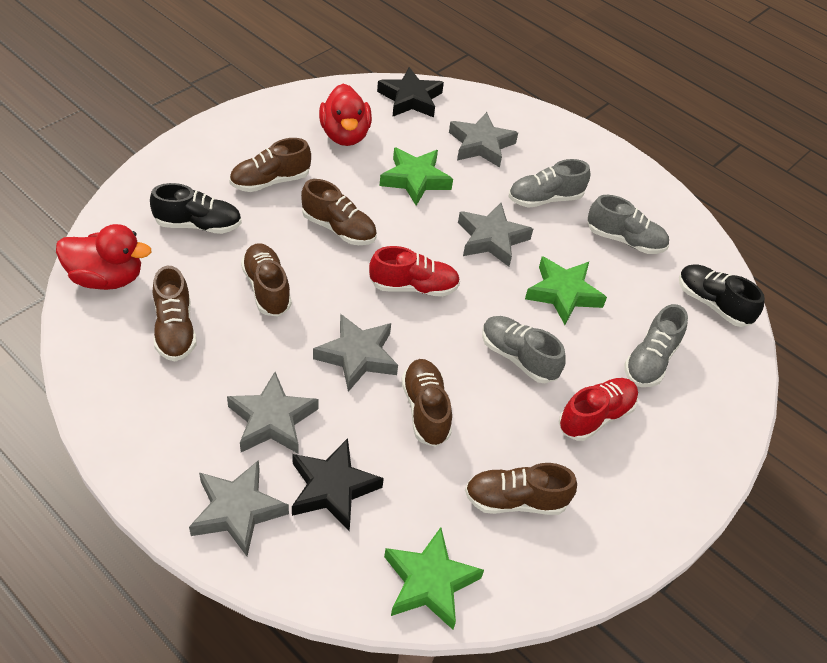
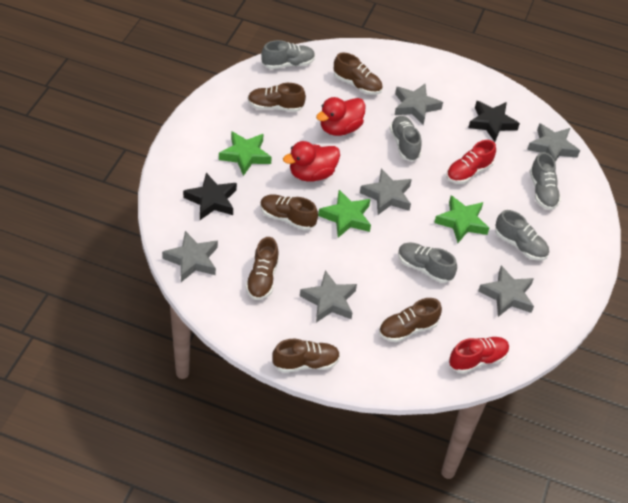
black shoe: 2 -> 0
grey shoe: 4 -> 5
grey star: 5 -> 6

